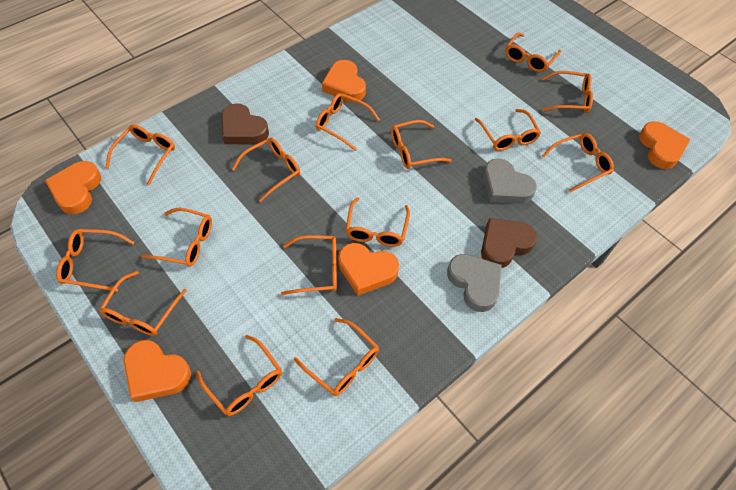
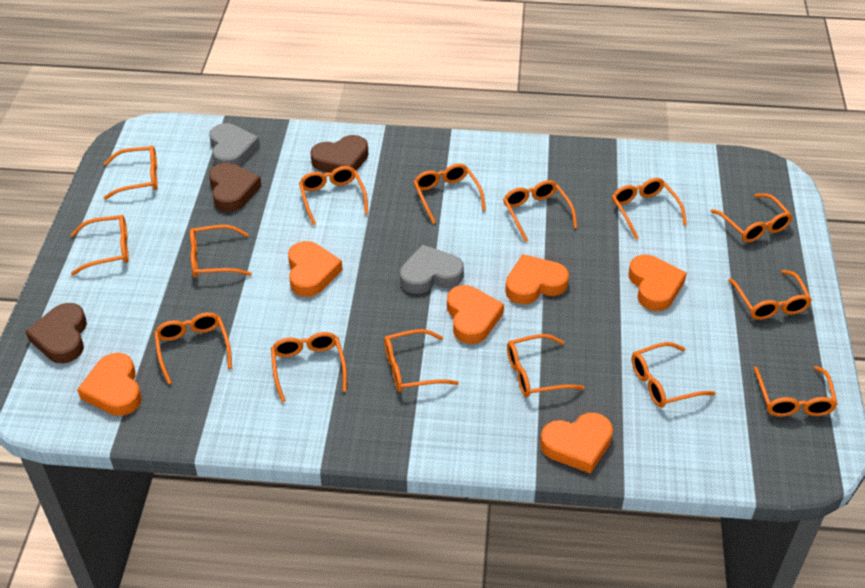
brown heart: 2 -> 3
orange heart: 5 -> 6

